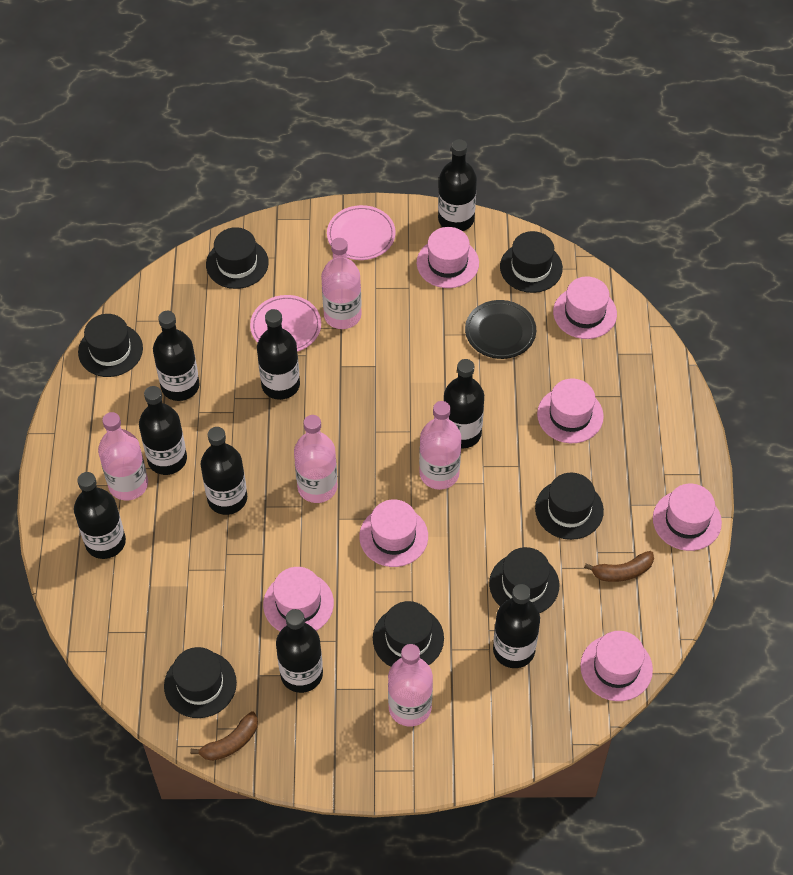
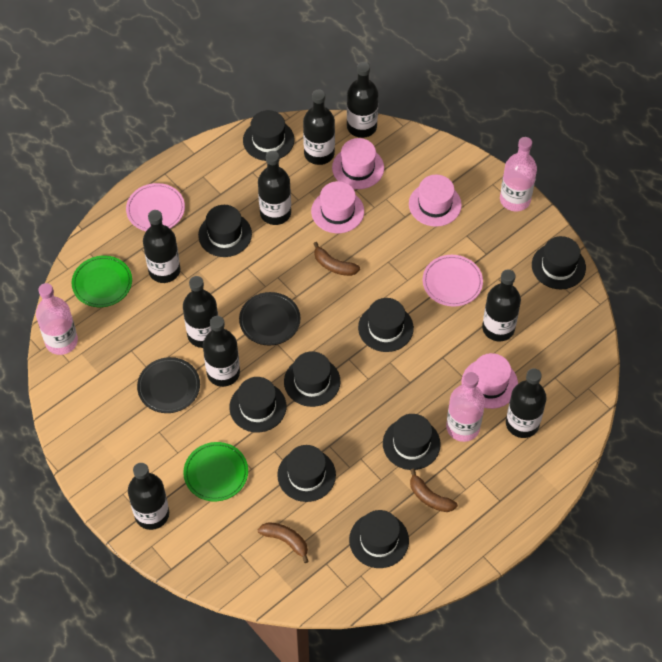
black hat: 7 -> 9
black plate: 1 -> 2
brown banana: 2 -> 3
green plate: 0 -> 2
pink bottle: 5 -> 3
pink hat: 7 -> 4

